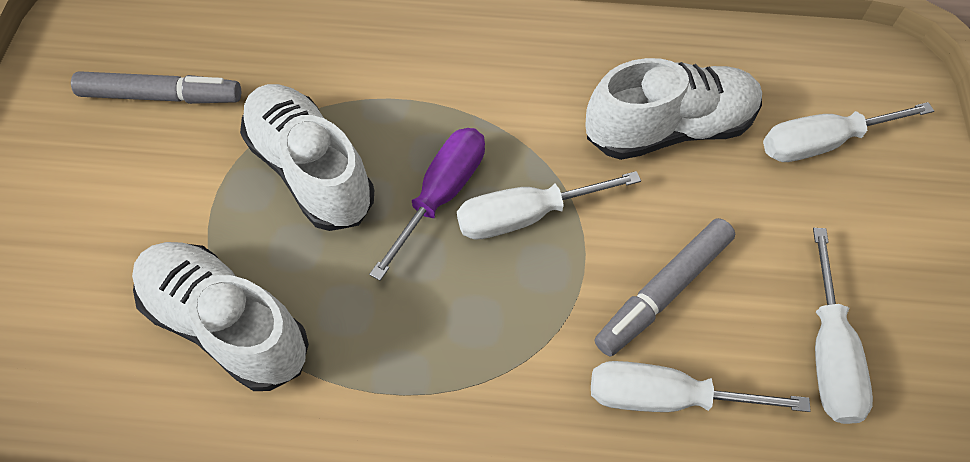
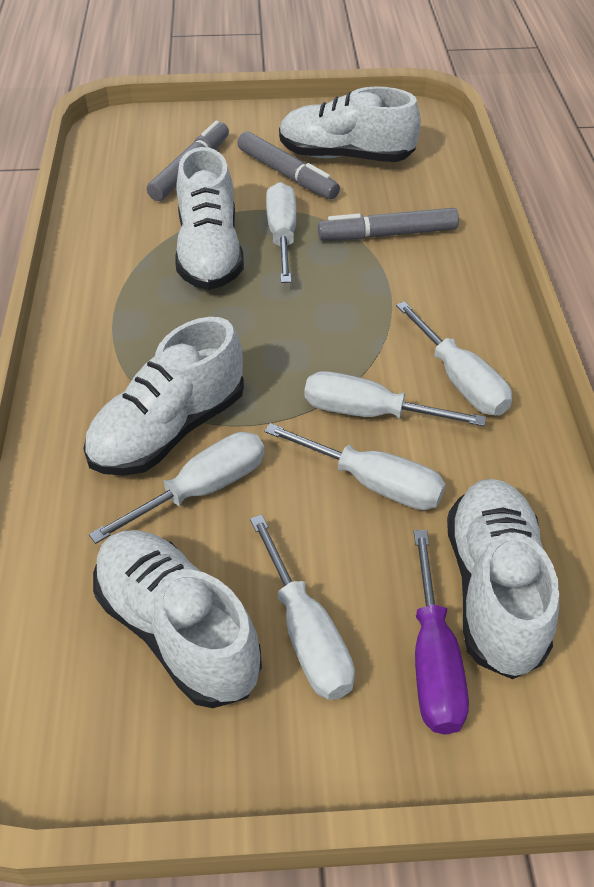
grey marker: 2 -> 3
white screwdriver: 4 -> 6
white shoe: 3 -> 5

